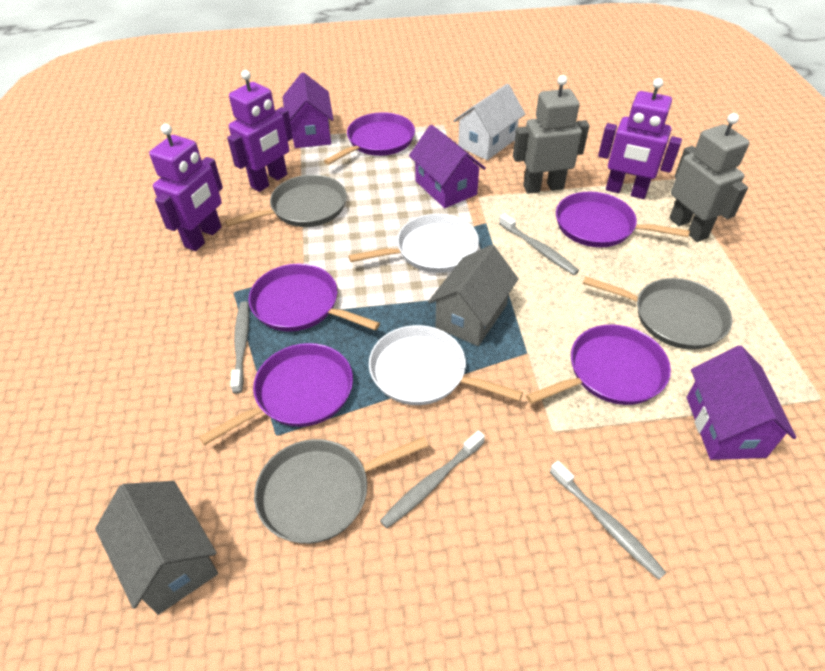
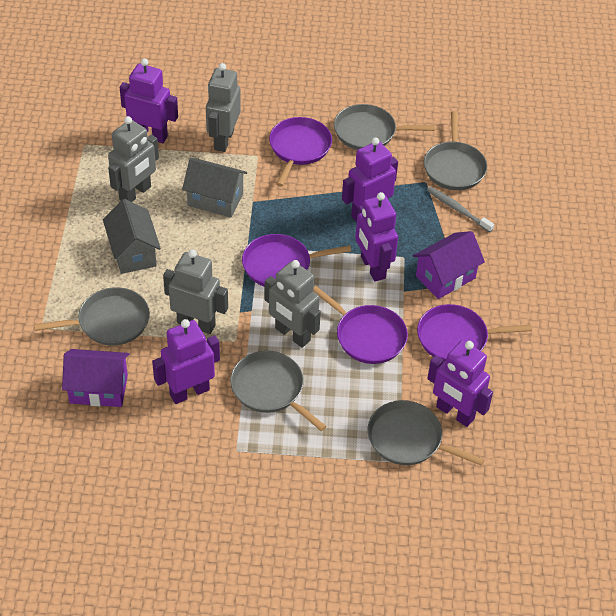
grey pan: 3 -> 5
grey robot: 2 -> 4
grey toothbrush: 4 -> 1
purple house: 3 -> 2
purple pan: 5 -> 4
purple robot: 3 -> 5
white house: 1 -> 0
white pan: 2 -> 0

